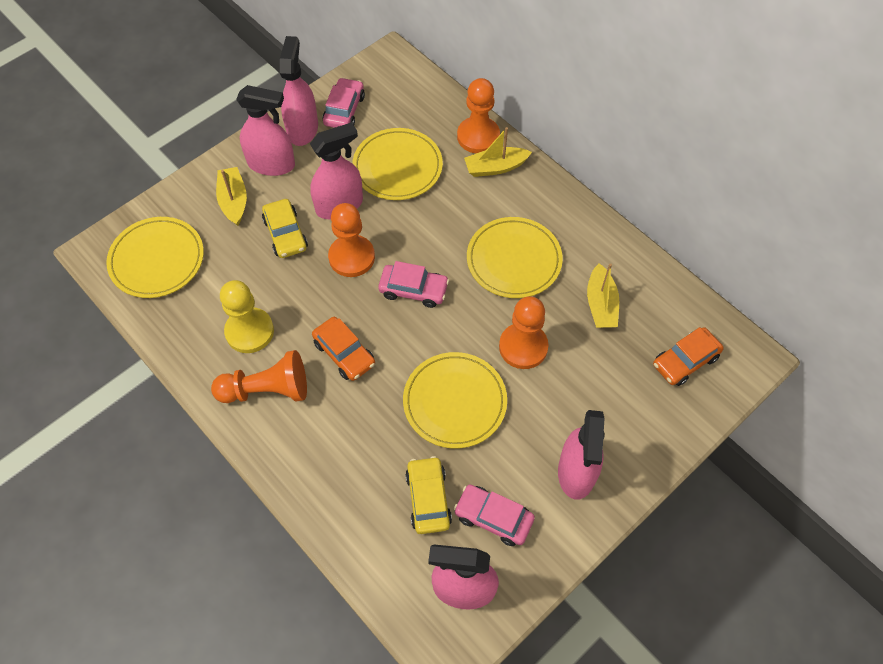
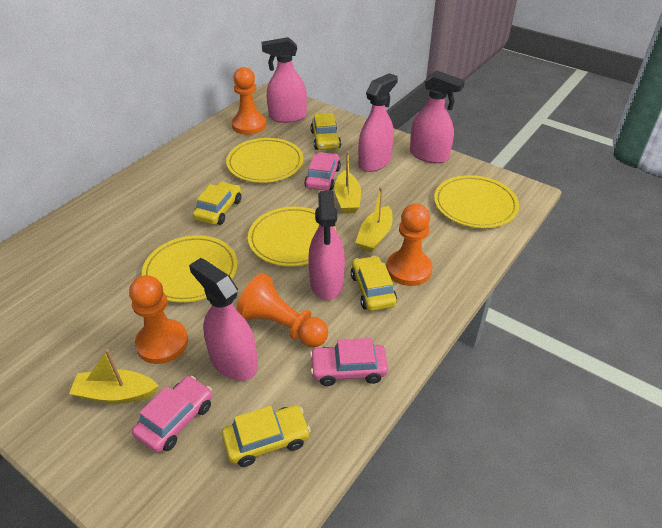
orange car: 2 -> 0
yellow car: 2 -> 4
yellow pawn: 1 -> 0

